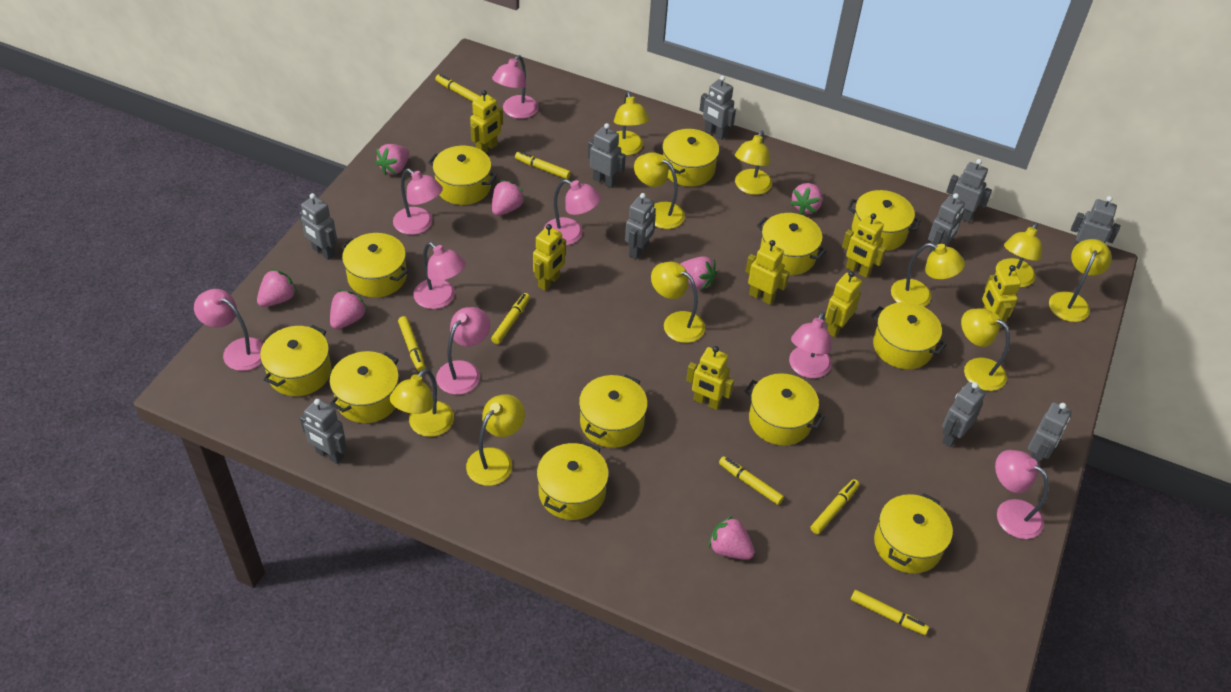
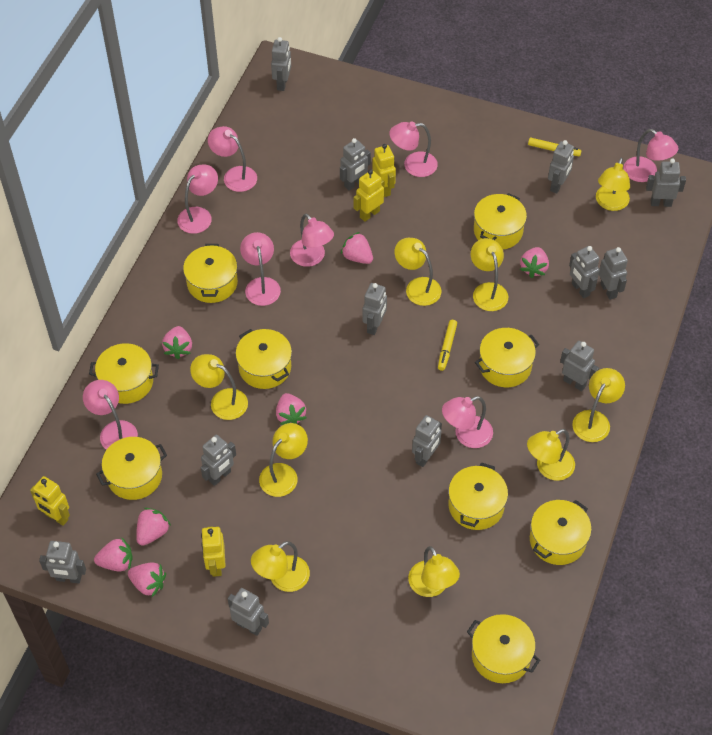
grey robot: 10 -> 12
yellow lamp: 10 -> 9
yellow marker: 7 -> 2
yellow pot: 12 -> 9
yellow robot: 7 -> 4

